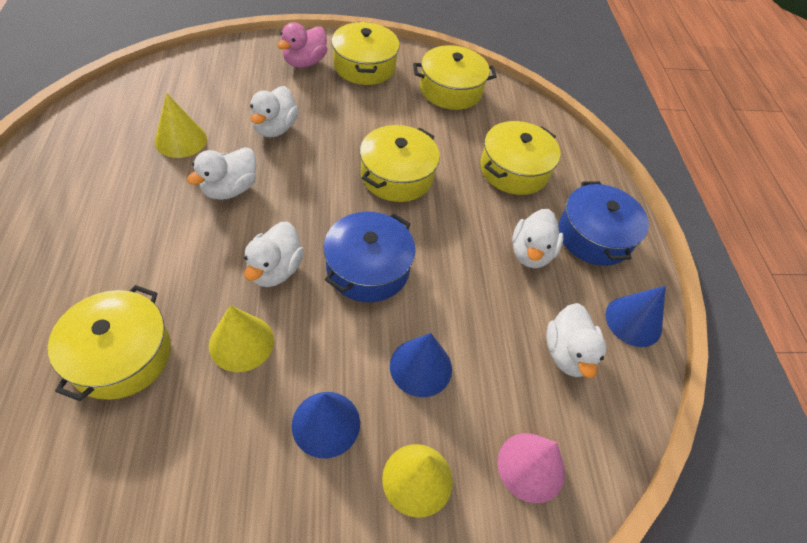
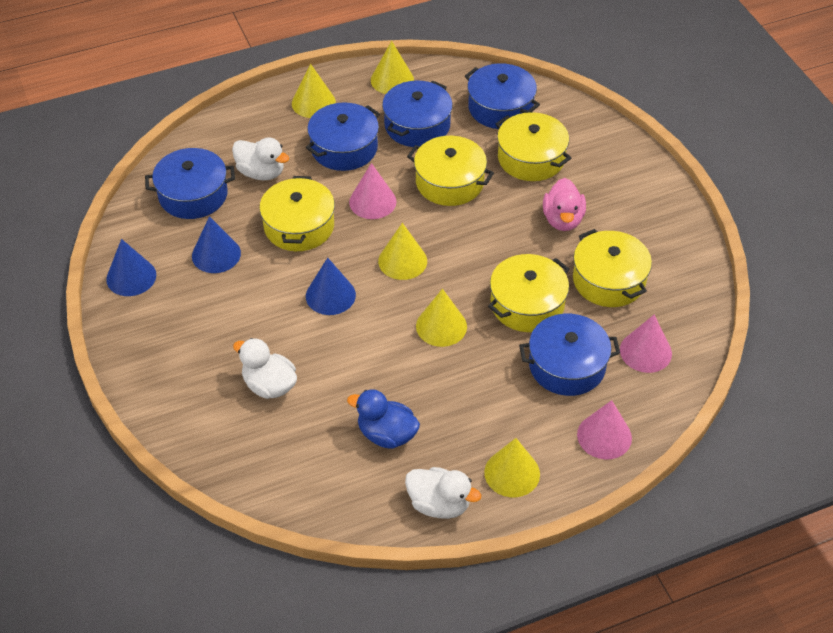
blue duck: 0 -> 1
blue pot: 2 -> 5
pink cone: 1 -> 3
white duck: 5 -> 3
yellow cone: 3 -> 5

